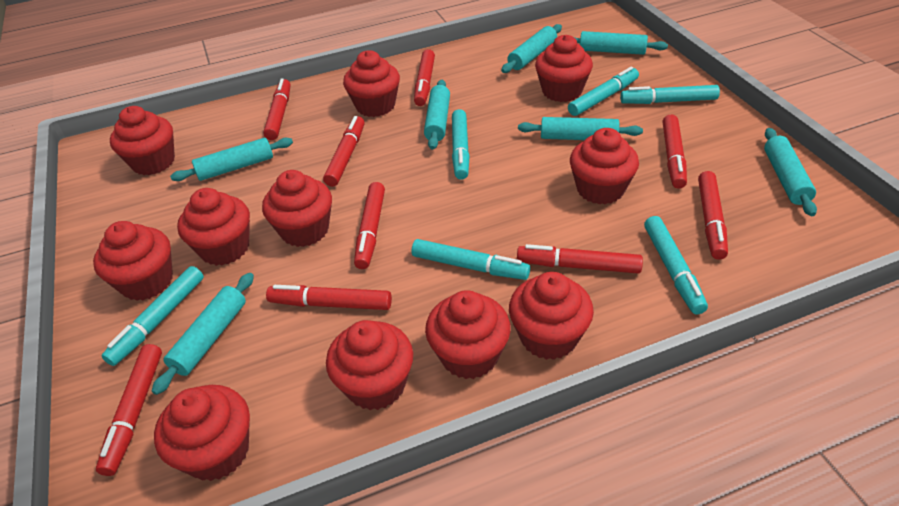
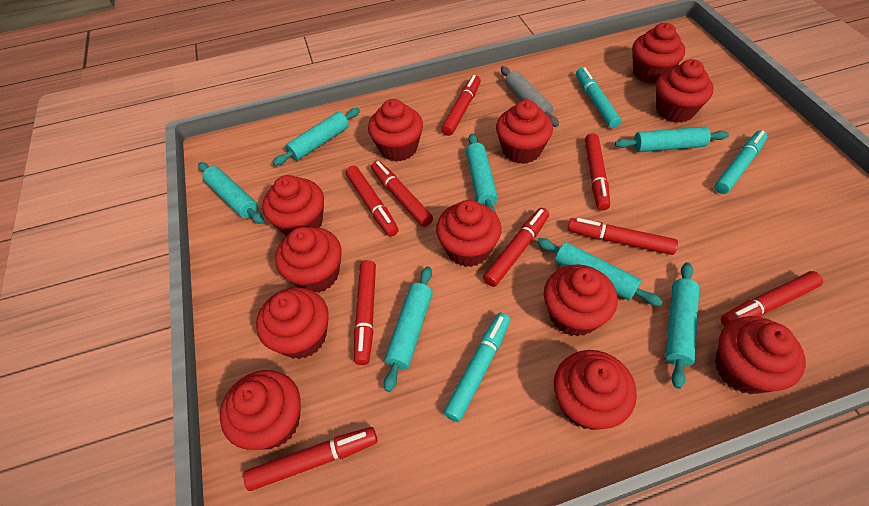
grey rolling pin: 0 -> 1
red cupcake: 11 -> 12
turquoise marker: 6 -> 3

